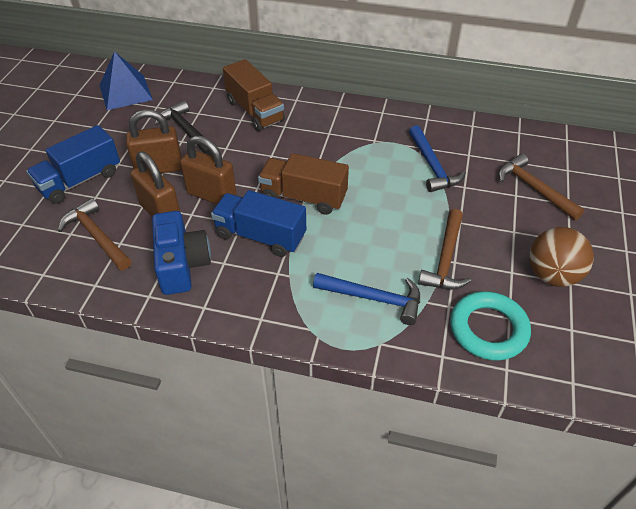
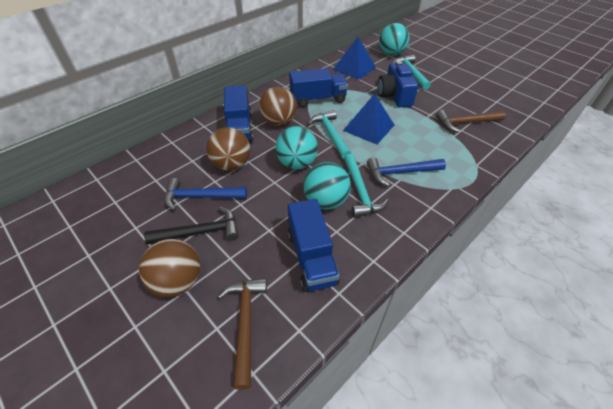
blue pyramid: 1 -> 2
blue truck: 2 -> 3
brown ball: 1 -> 3
brown hammer: 3 -> 2
brown padlock: 3 -> 0
brown truck: 2 -> 0
turquoise ball: 0 -> 3
turquoise hammer: 0 -> 3
turquoise ring: 1 -> 0

